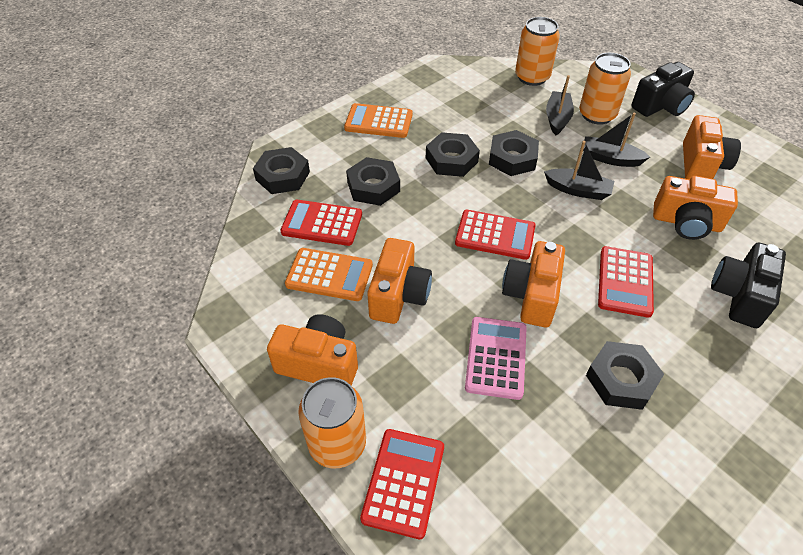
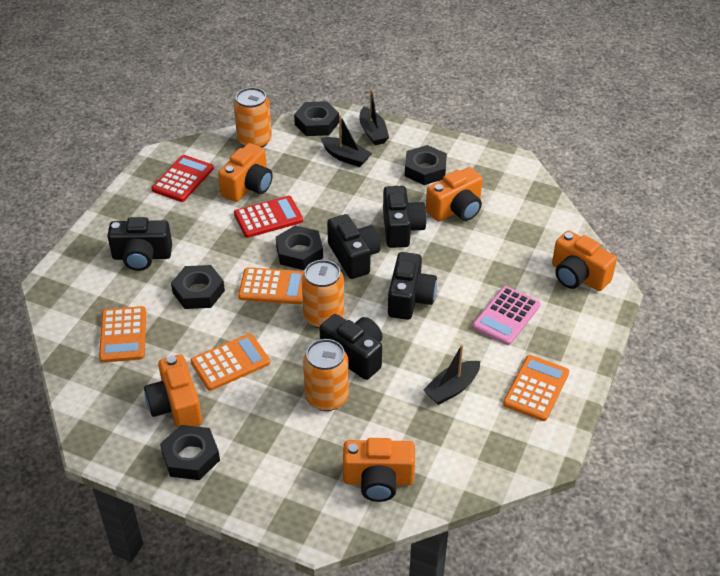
black camera: 2 -> 5
orange calculator: 2 -> 4
red calculator: 4 -> 2

